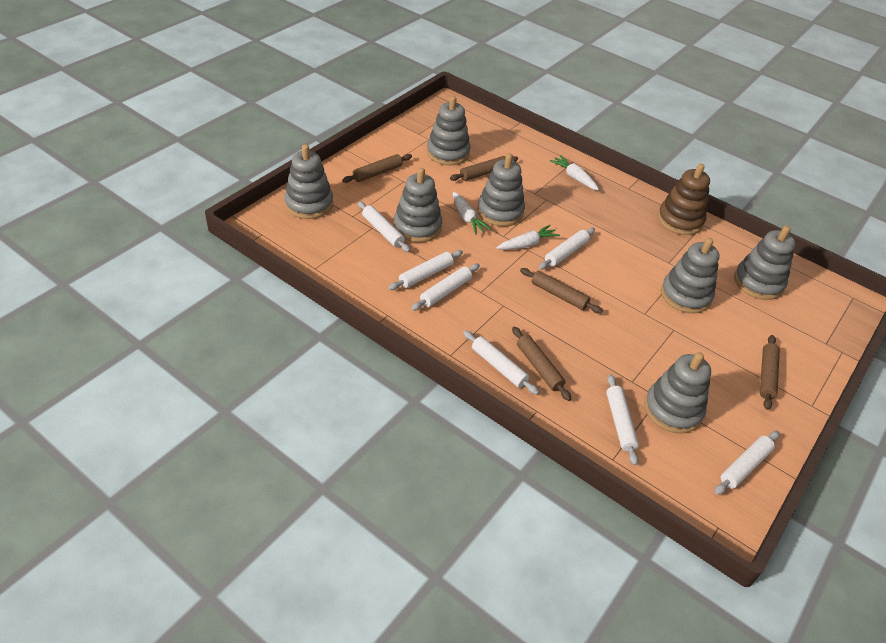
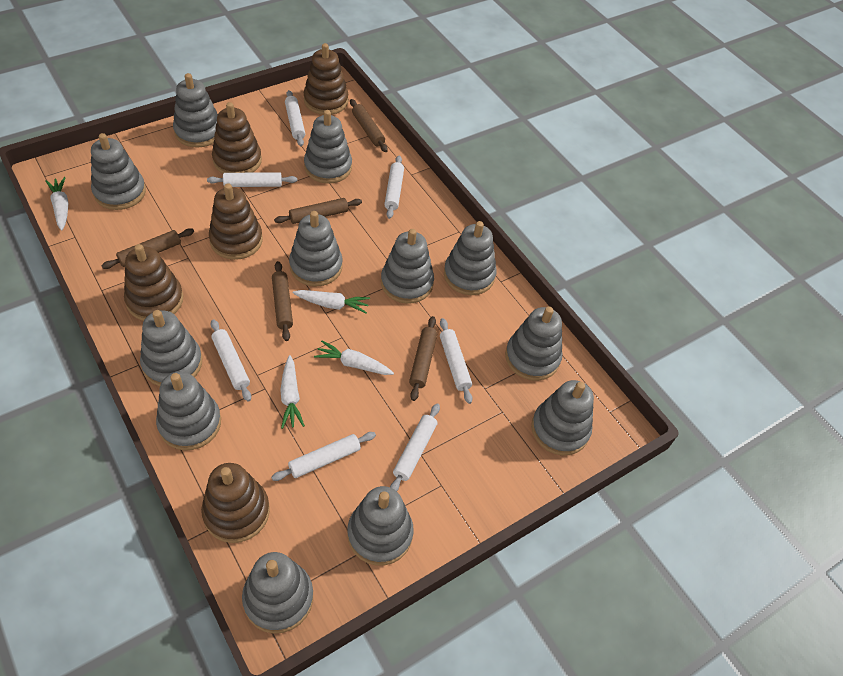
brown stacking toy: 1 -> 5
grey stacking toy: 7 -> 12
white carrot: 3 -> 4

